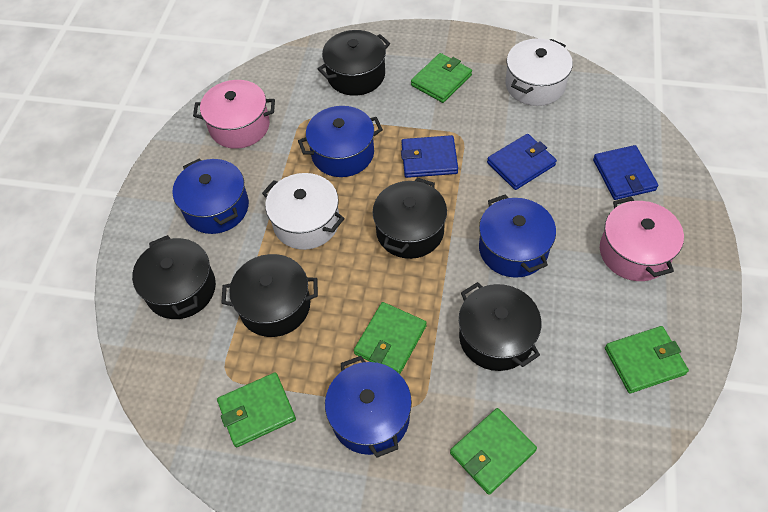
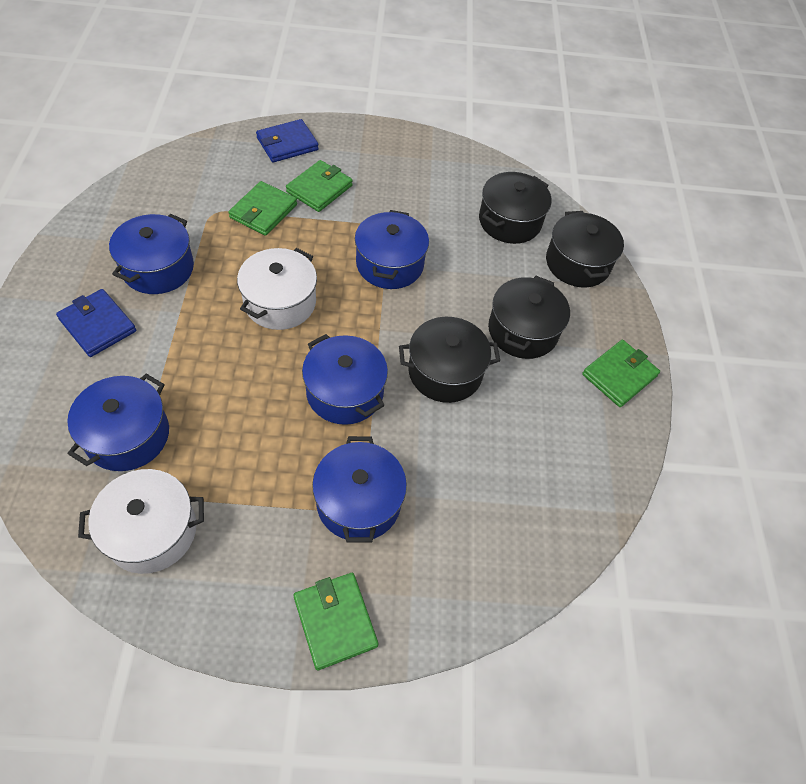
black pot: 5 -> 4
blue pot: 4 -> 5
blue wallet: 3 -> 2
green wallet: 5 -> 4
pink pot: 2 -> 0

